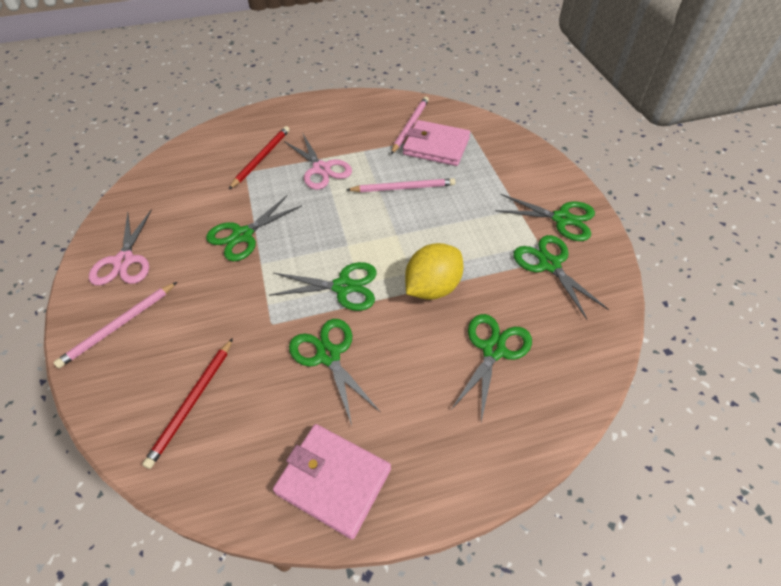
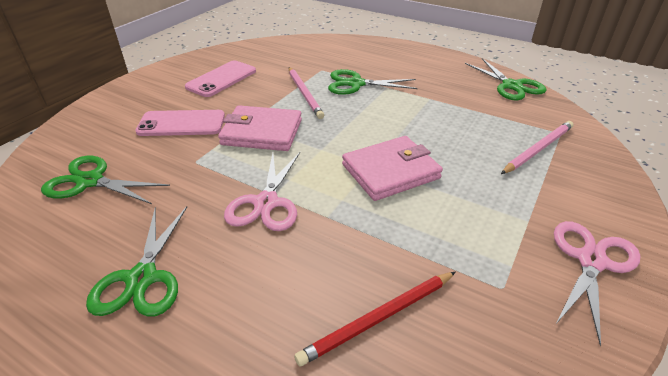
green scissors: 6 -> 4
pink pencil: 3 -> 2
pink phone: 0 -> 2
red pencil: 2 -> 1
yellow lemon: 1 -> 0

